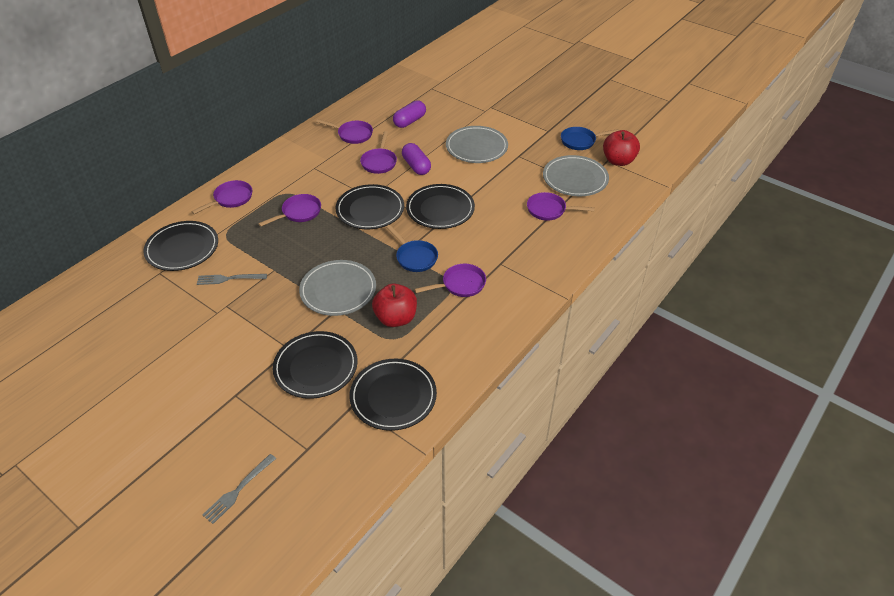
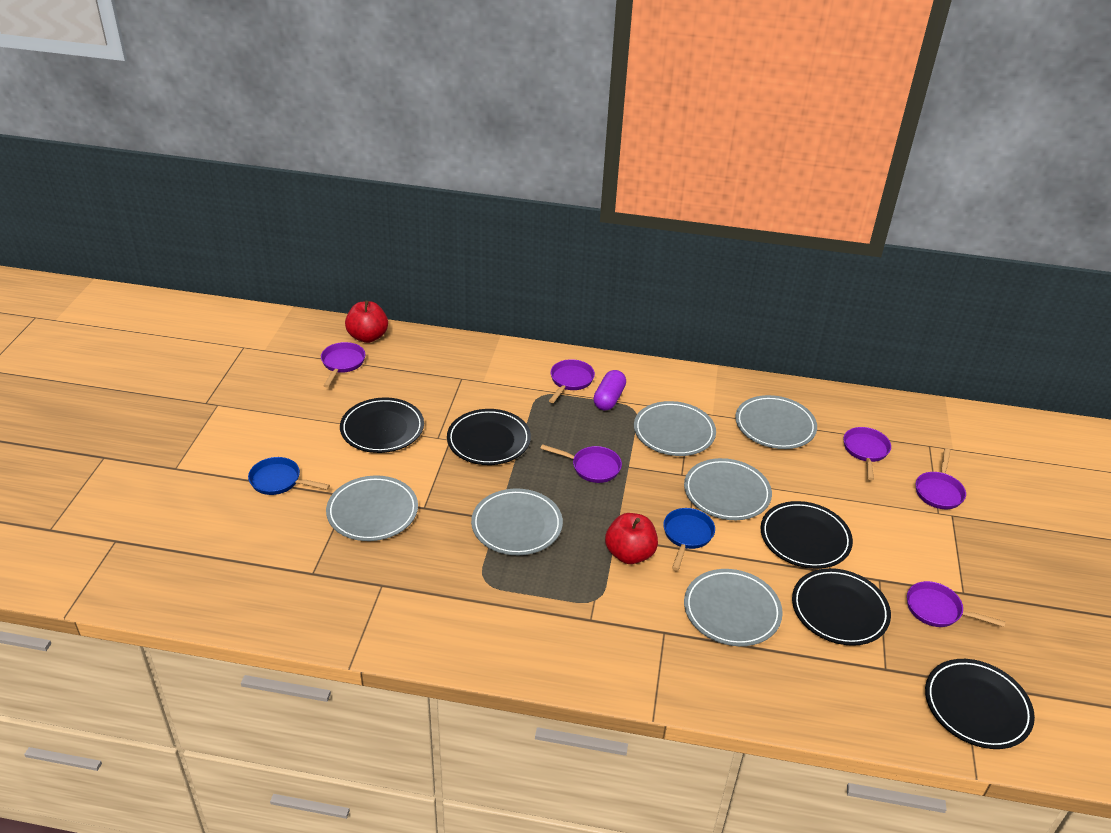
grey fork: 2 -> 0
grey plate: 3 -> 6
purple capsule: 2 -> 1

